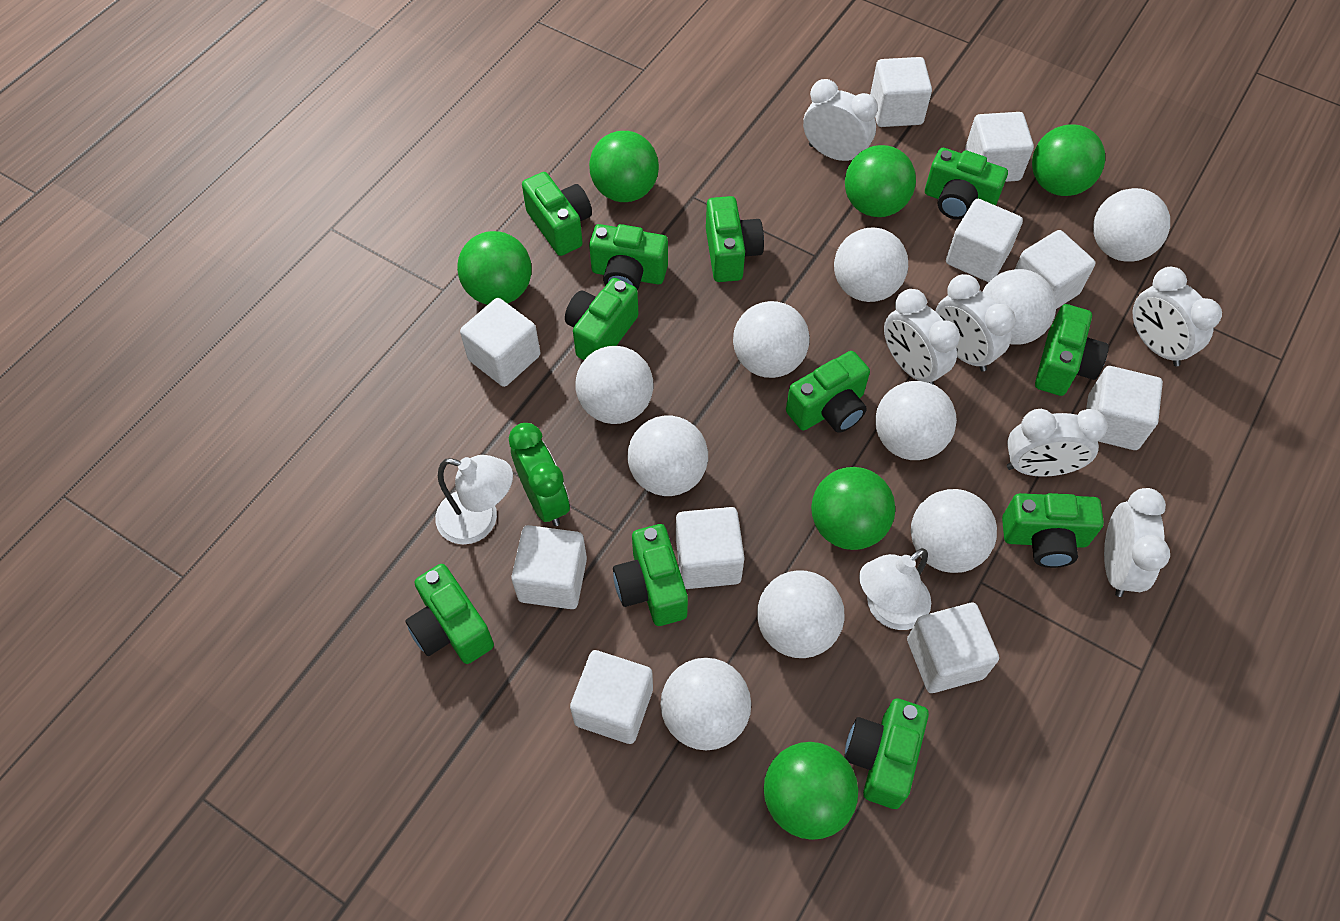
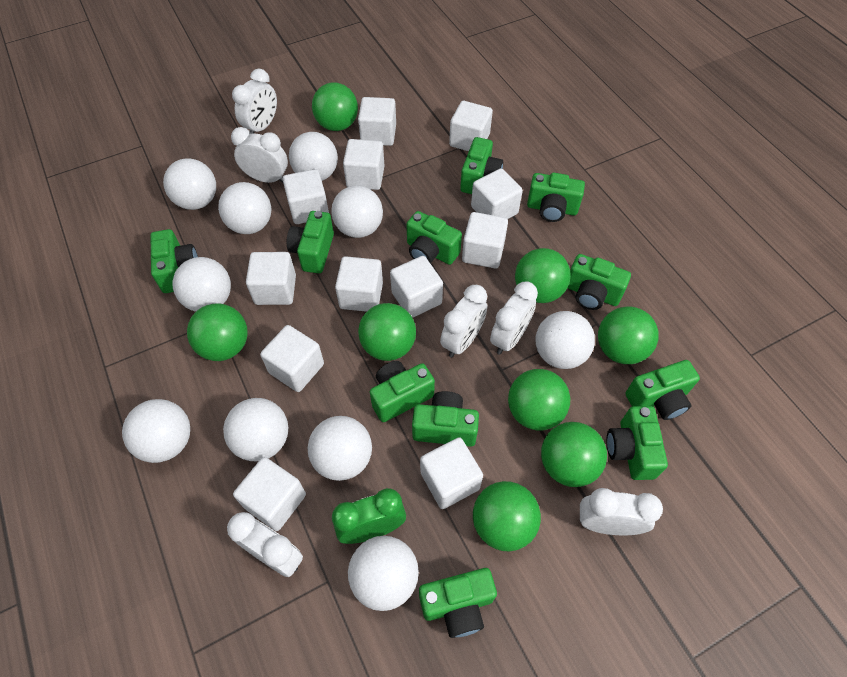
green ball: 6 -> 8
white cube: 10 -> 12
white lamp: 2 -> 0

